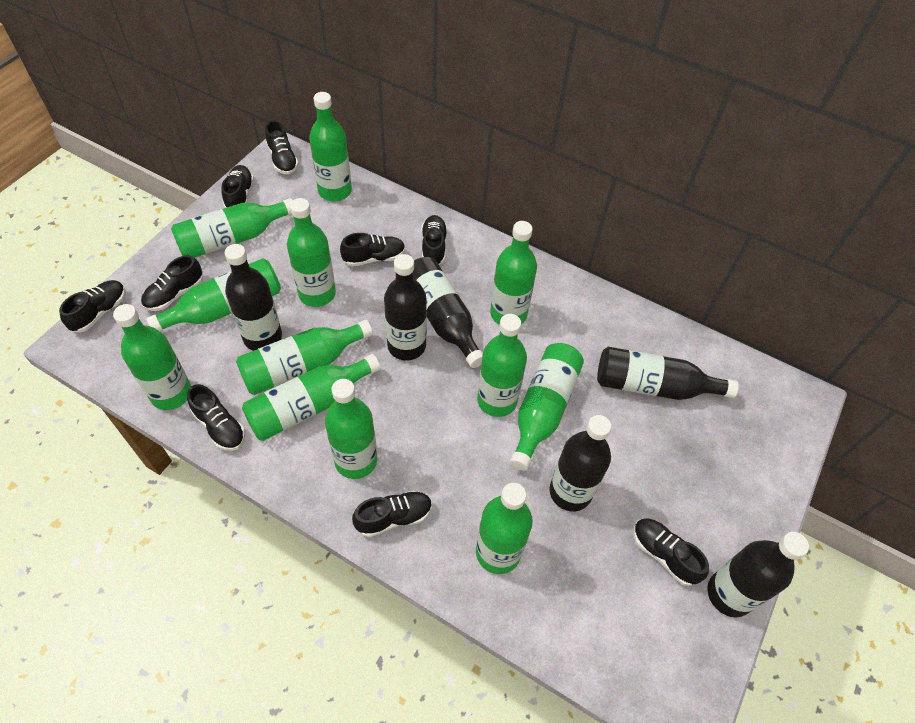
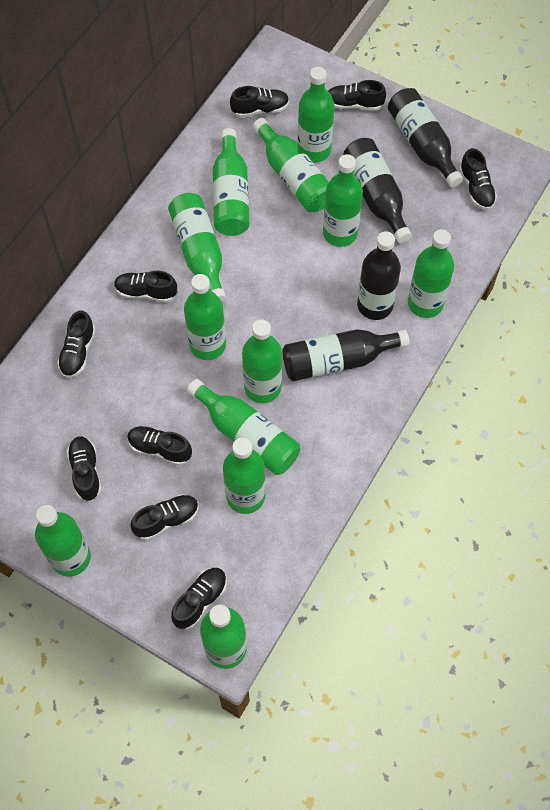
black bottle: 6 -> 4

